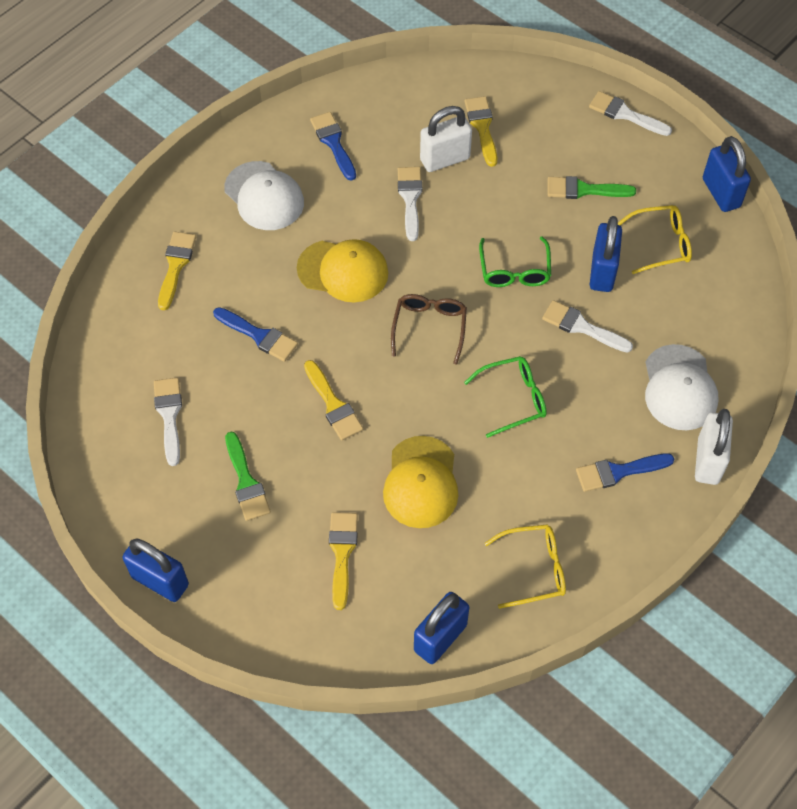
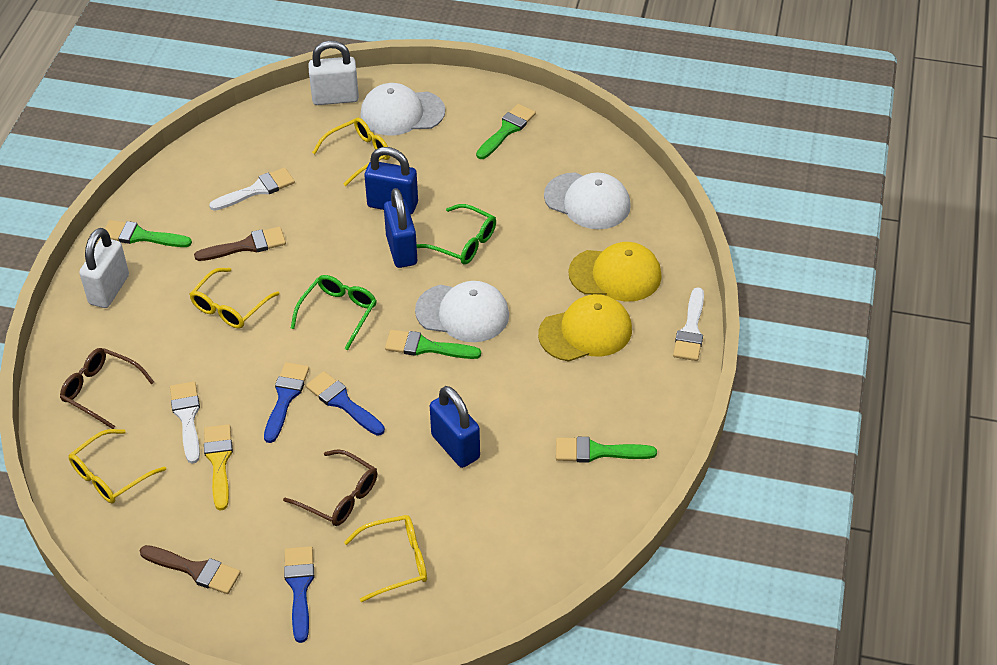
blue padlock: 4 -> 3
brown brush: 0 -> 2
brown glasses: 1 -> 2
green brush: 2 -> 4
white brush: 4 -> 3
white cap: 2 -> 3
yellow brush: 4 -> 1
yellow glasses: 2 -> 4

